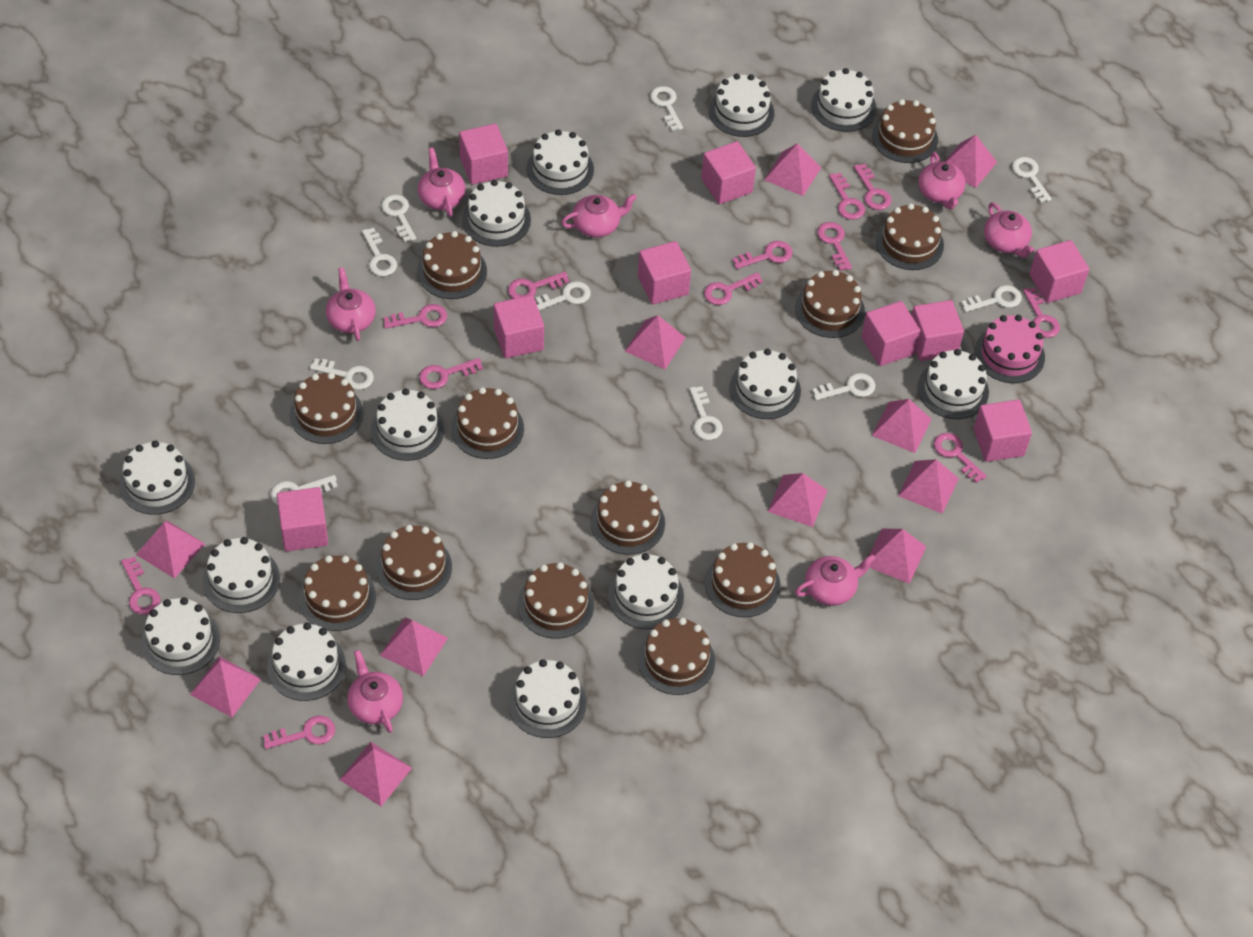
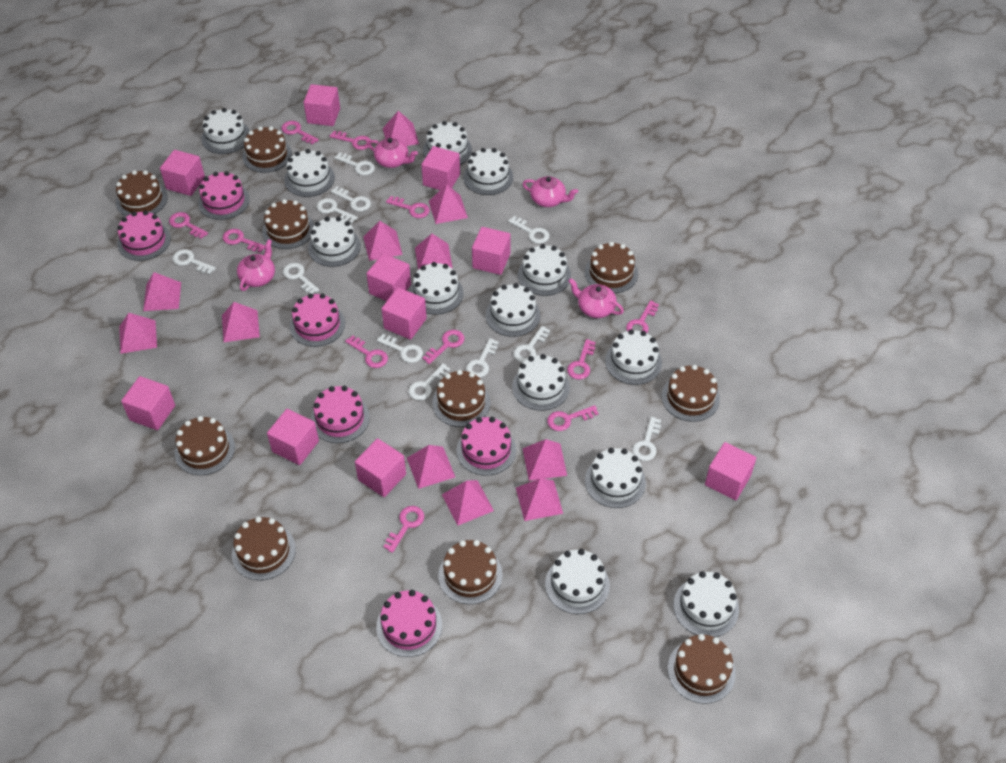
brown cake: 12 -> 10
pink cake: 1 -> 6
pink cube: 9 -> 10
pink key: 12 -> 11
pink teapot: 7 -> 4
white key: 10 -> 11

